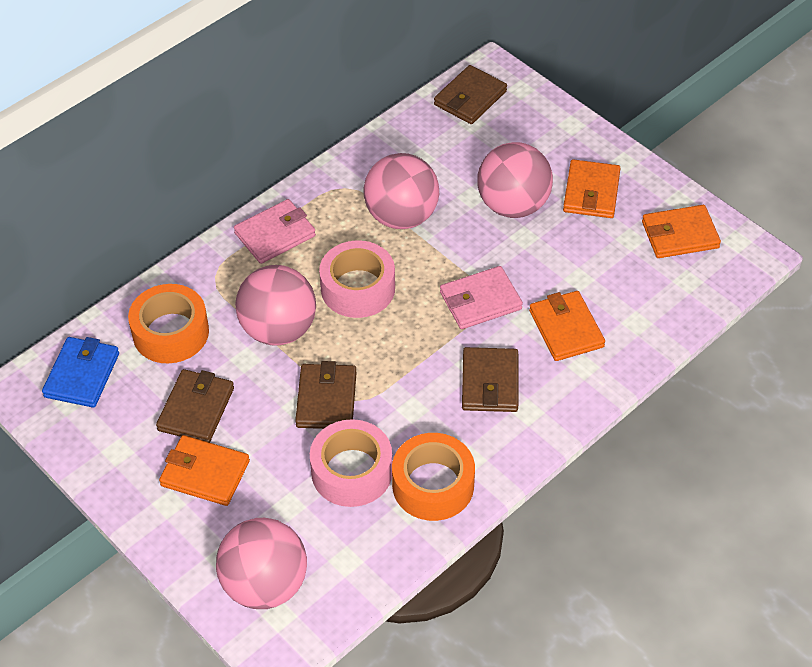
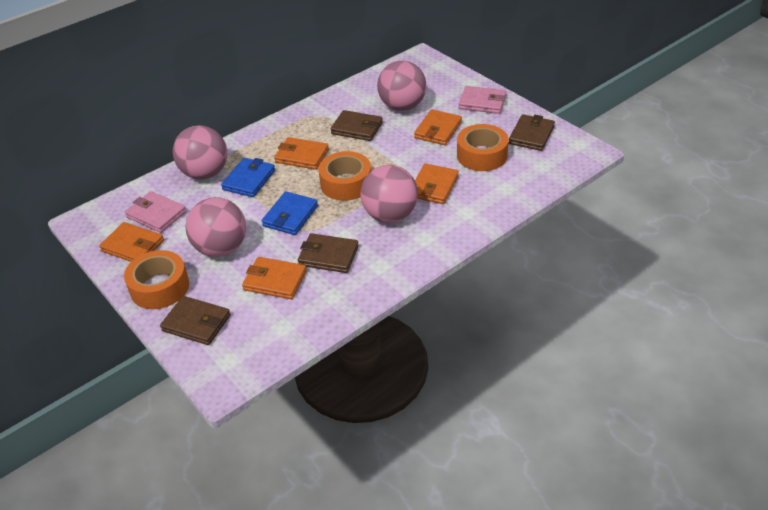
blue wallet: 1 -> 2
orange tape: 2 -> 3
orange wallet: 4 -> 5
pink tape: 2 -> 0

